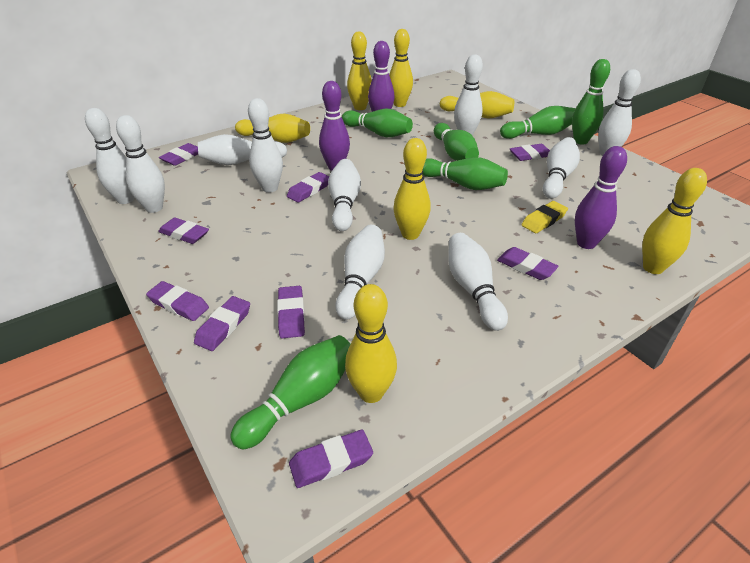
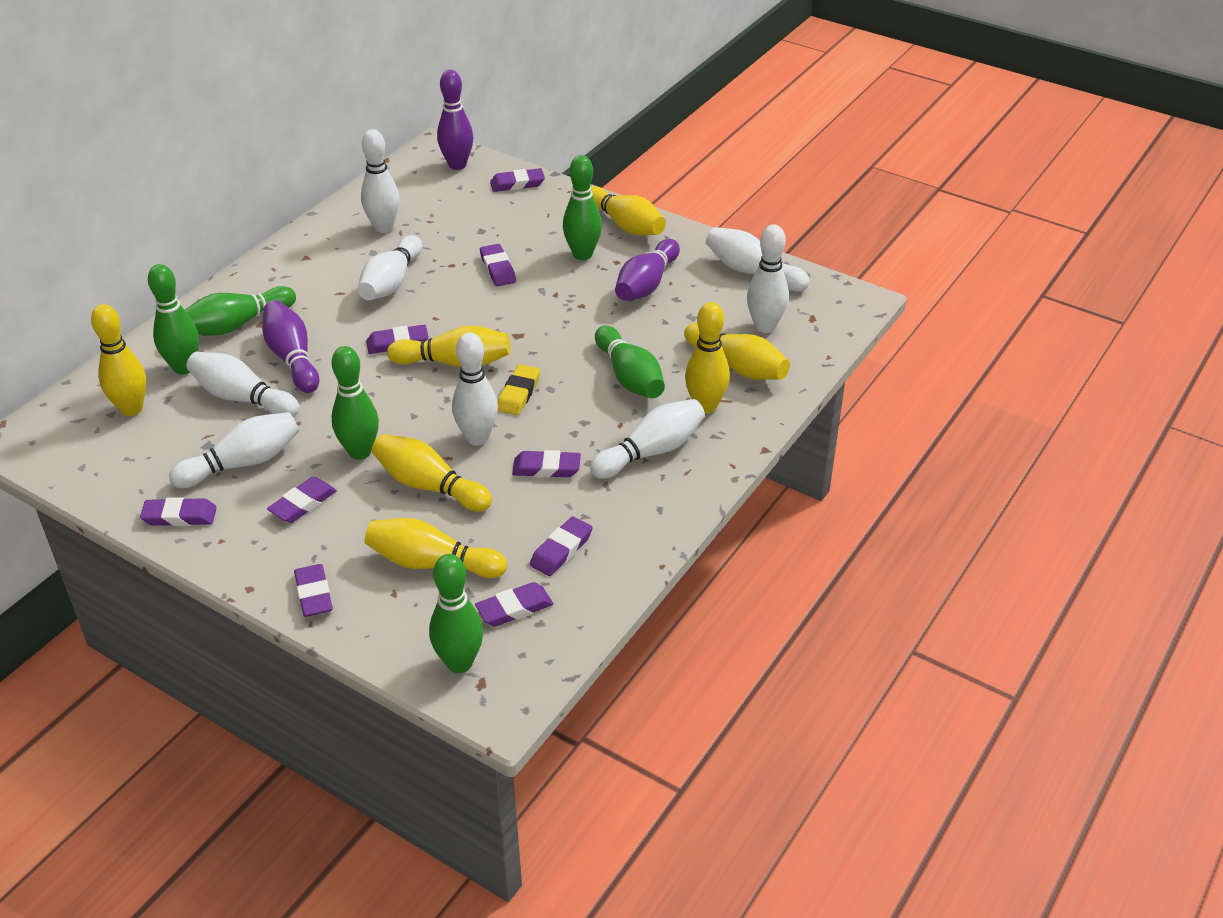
white bowling pin: 10 -> 8

